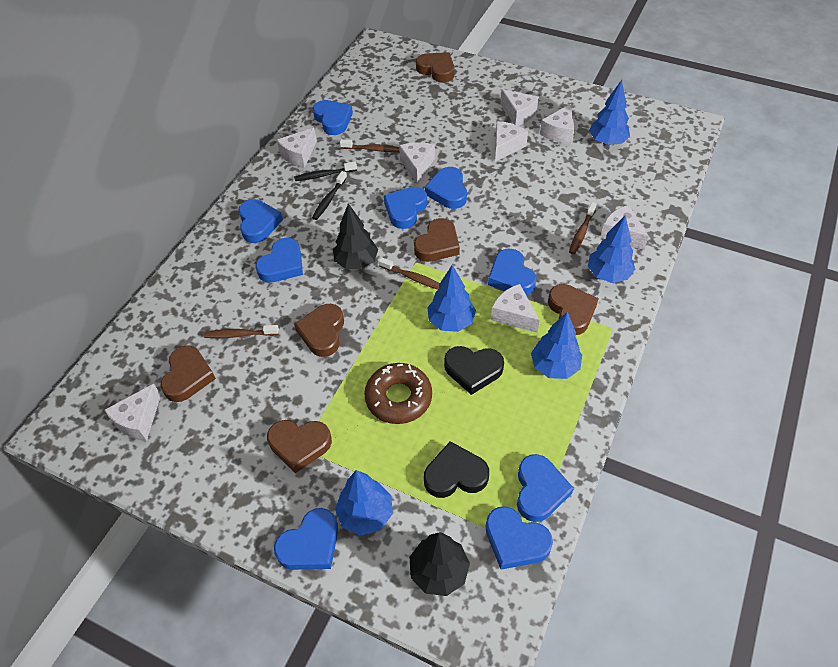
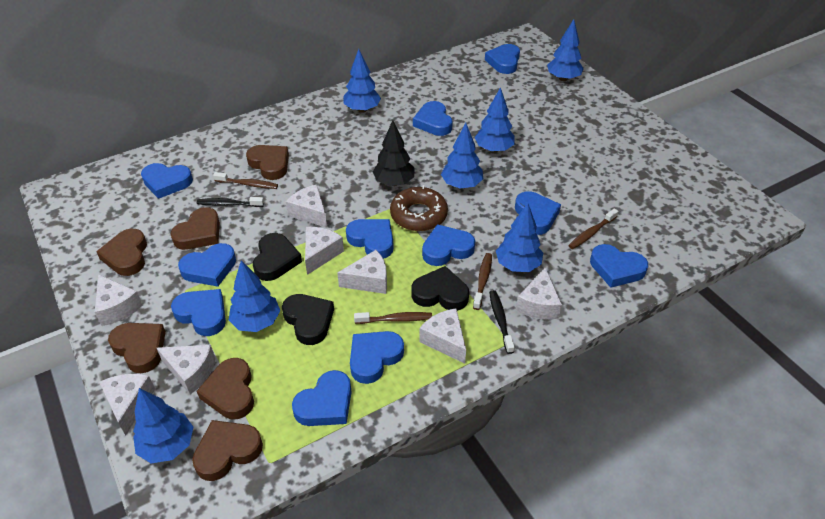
black heart: 2 -> 3
black tree: 2 -> 1
blue heart: 9 -> 11
blue tree: 5 -> 7

